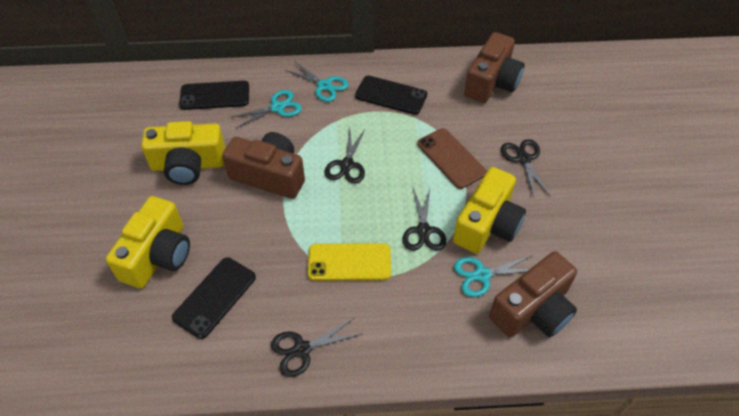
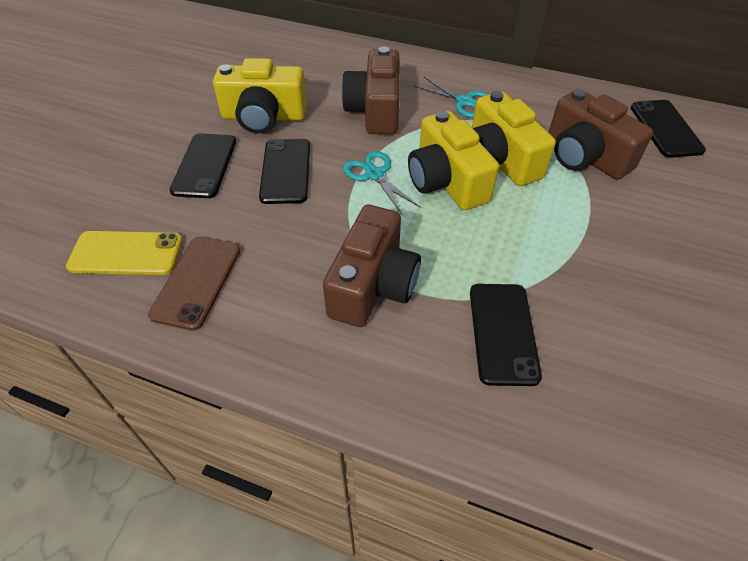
black phone: 3 -> 4
black scissors: 4 -> 0
turquoise scissors: 3 -> 2

